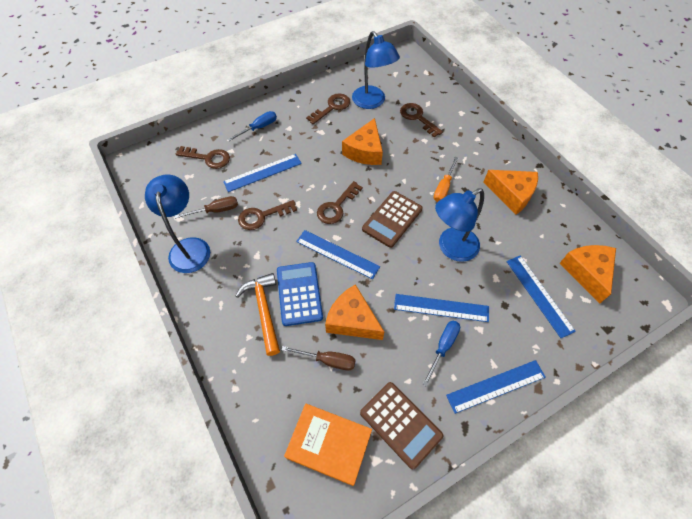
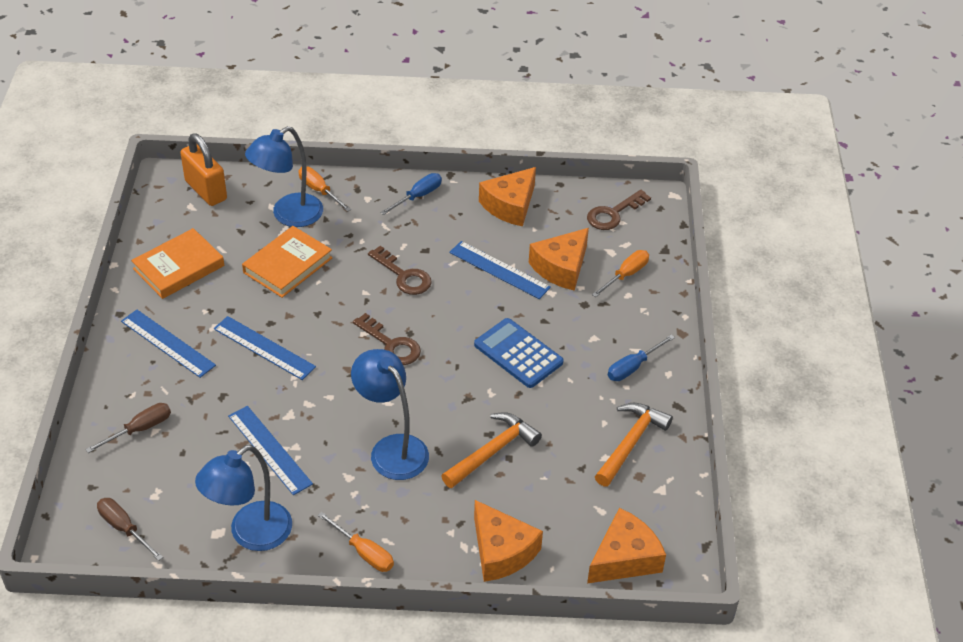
blue ruler: 5 -> 4
brown calculator: 2 -> 0
brown key: 5 -> 3
orange book: 1 -> 2
orange hammer: 1 -> 2
orange padlock: 0 -> 1
orange screwdriver: 1 -> 3

